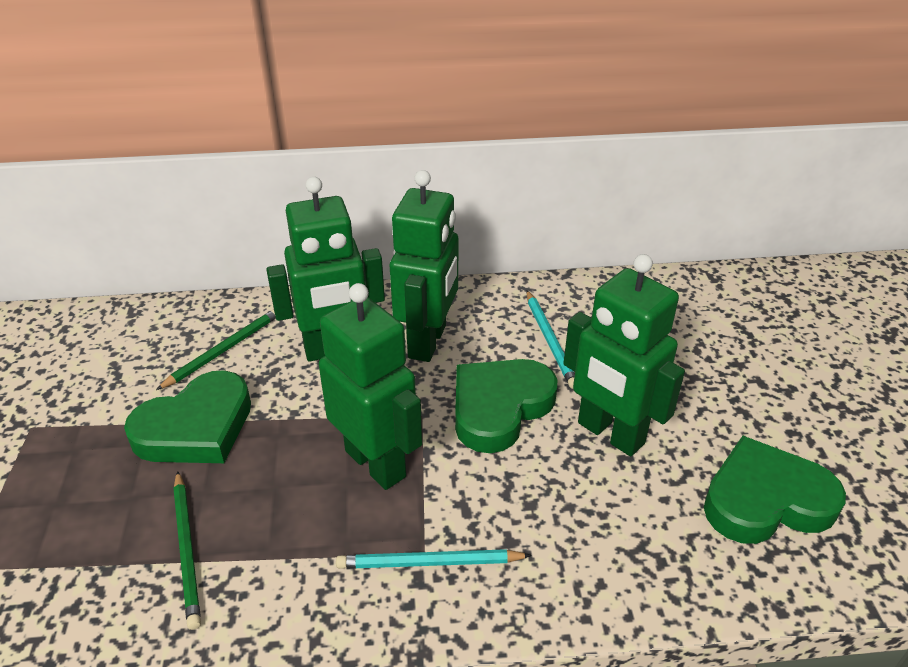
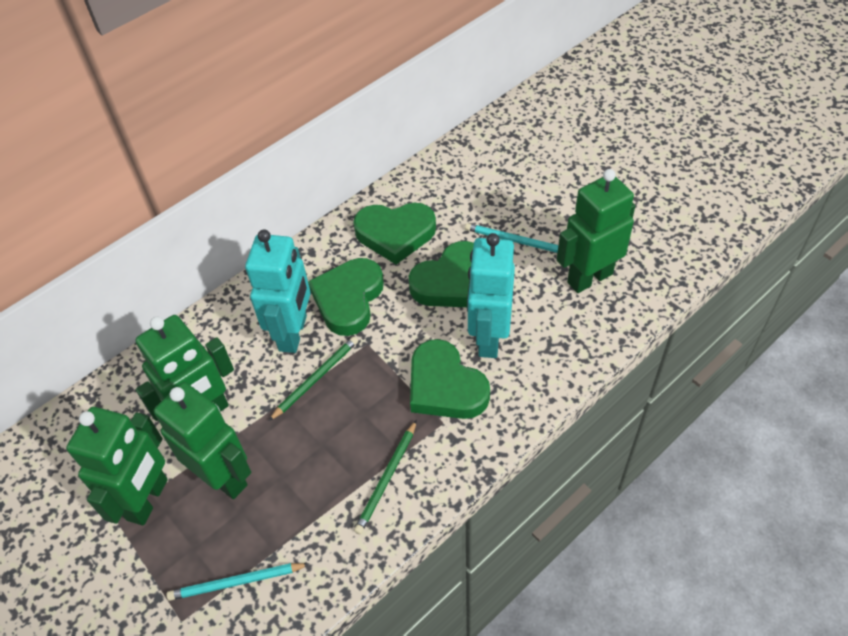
green heart: 3 -> 4
turquoise robot: 0 -> 2

